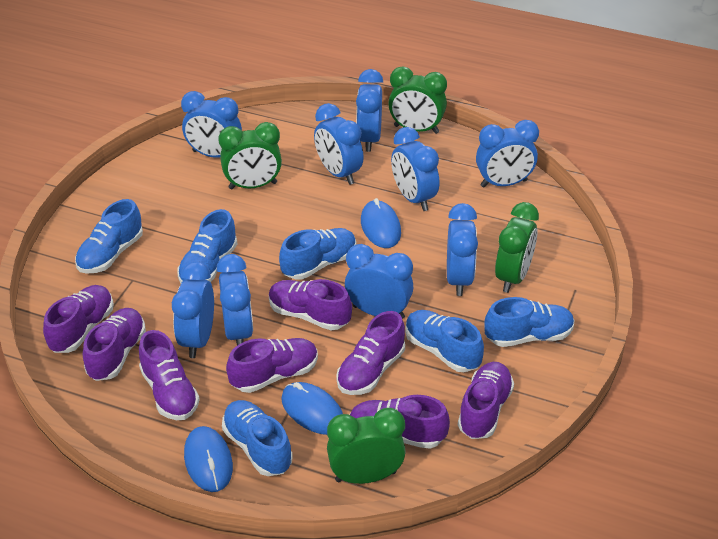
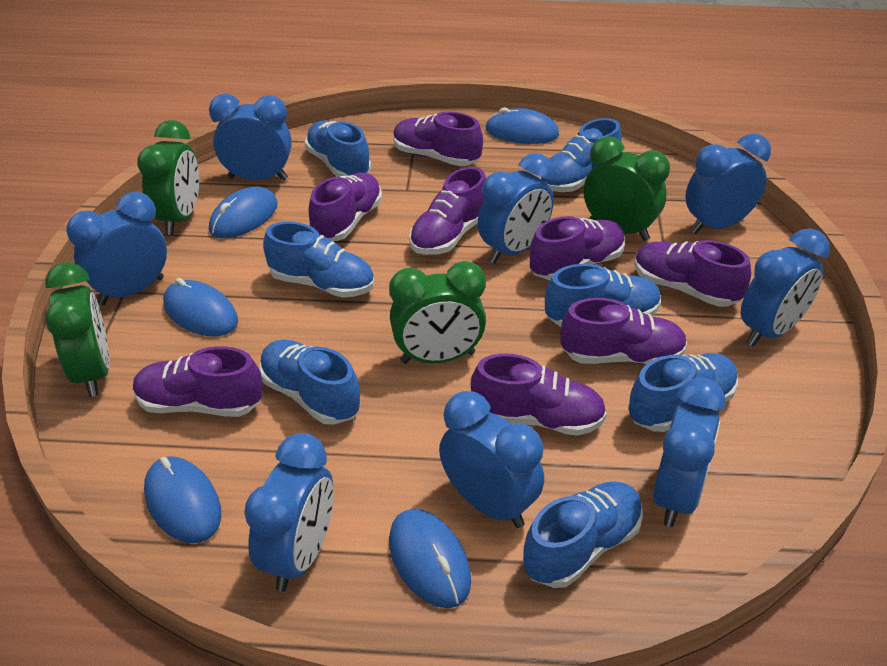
blue clock: 9 -> 8
blue mouse: 3 -> 5
blue shoe: 6 -> 7

